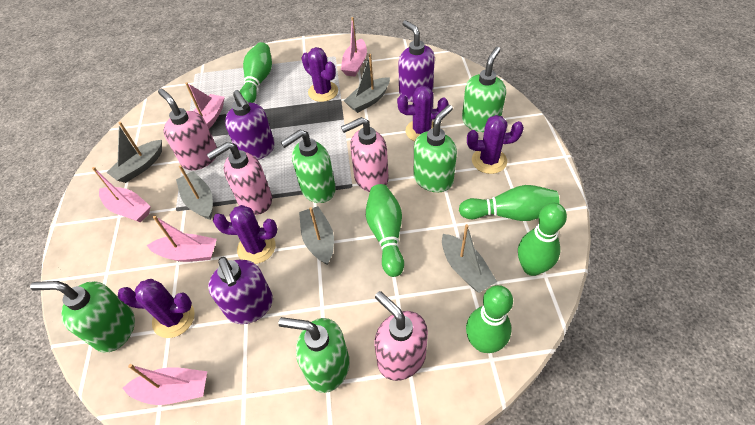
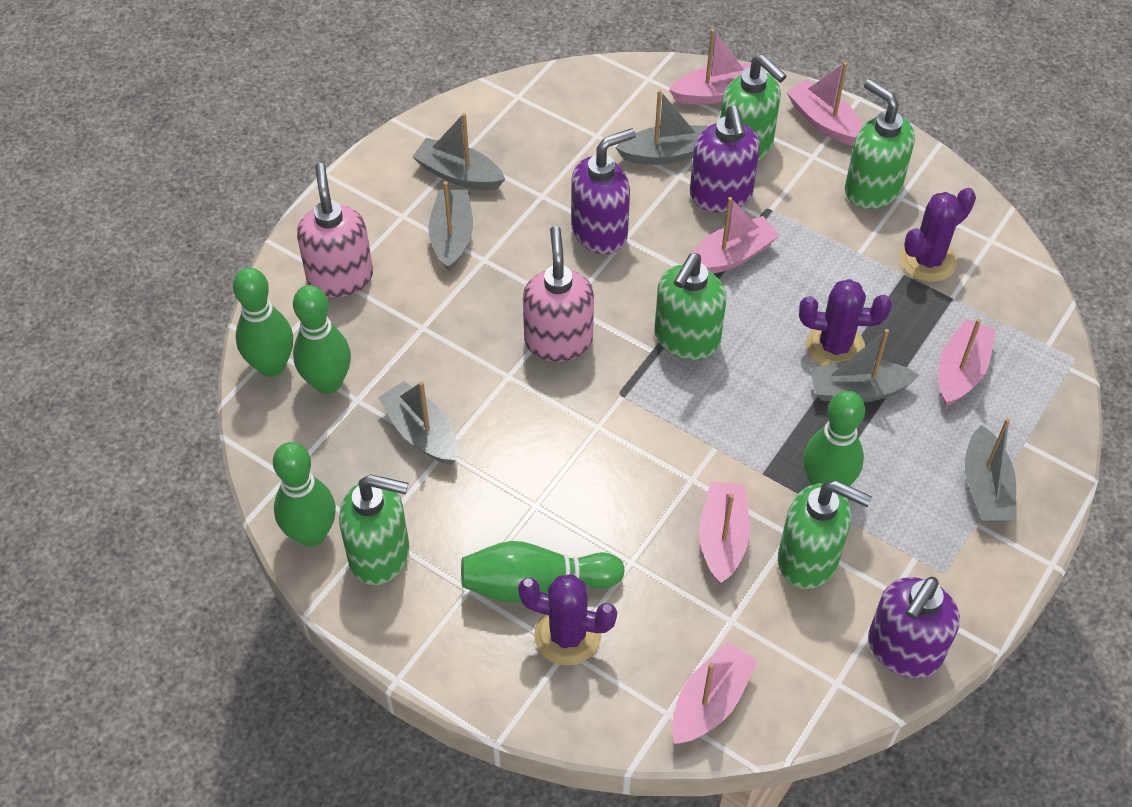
grey boat: 5 -> 6
pink boat: 5 -> 6
pink soap dispenser: 4 -> 2
purple cactus: 5 -> 3

